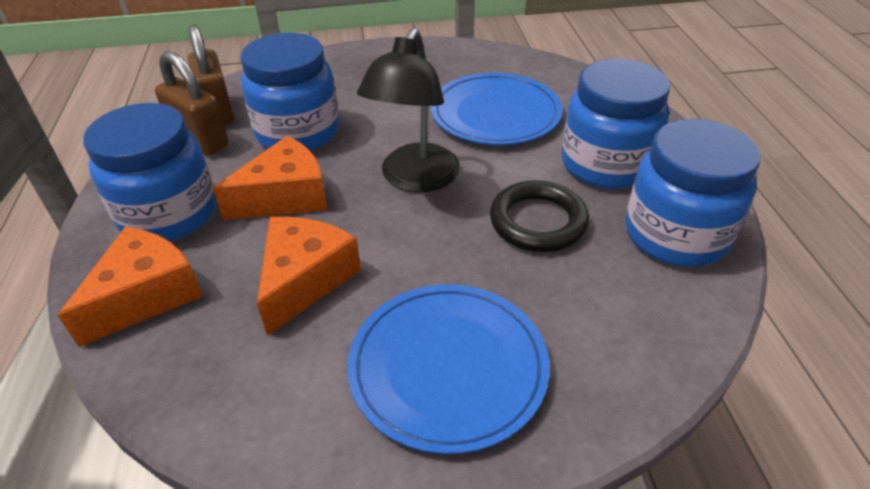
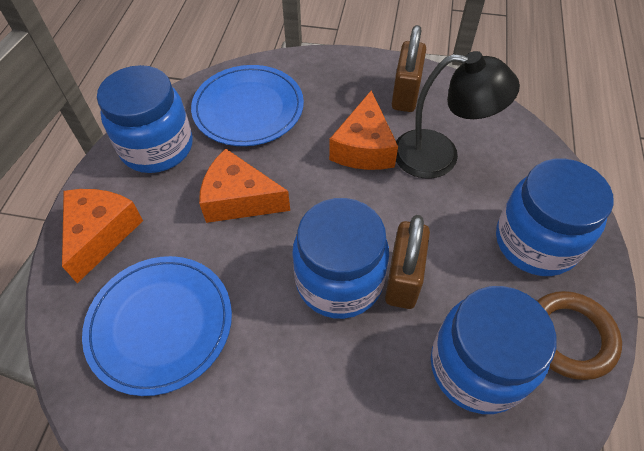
black ring: 1 -> 0
brown ring: 0 -> 1

